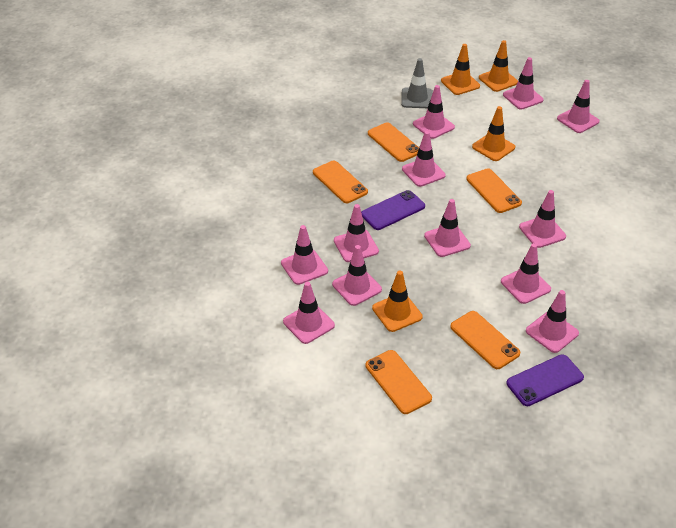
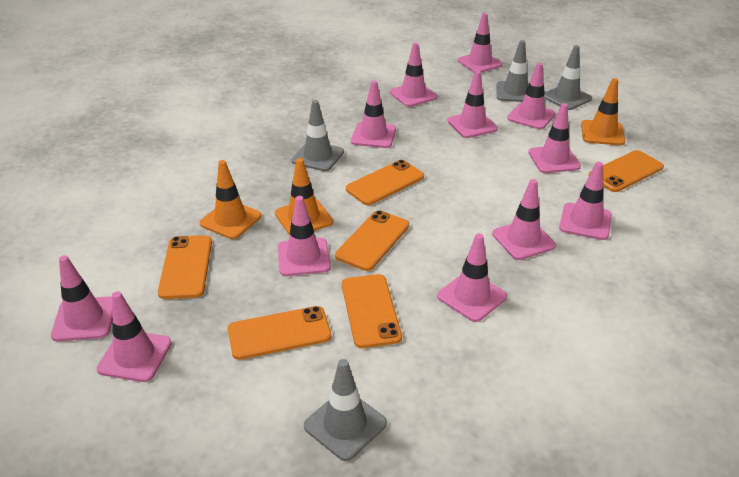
grey traffic cone: 1 -> 4
orange phone: 5 -> 6
orange traffic cone: 4 -> 3
purple phone: 2 -> 0

